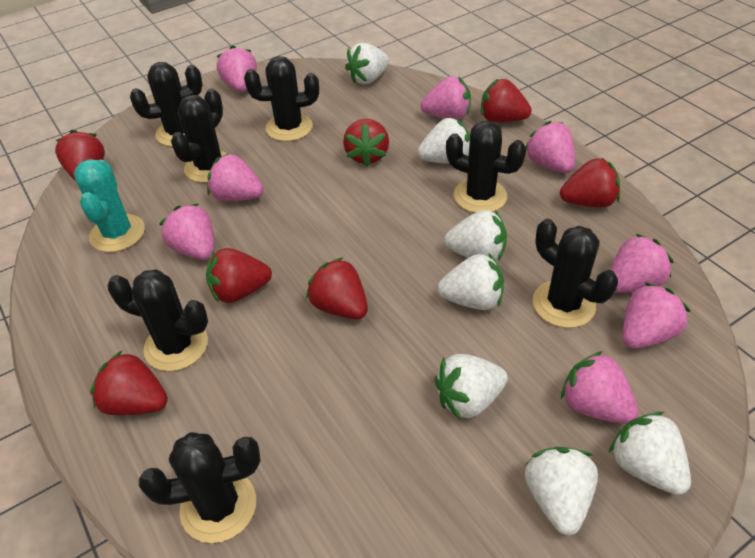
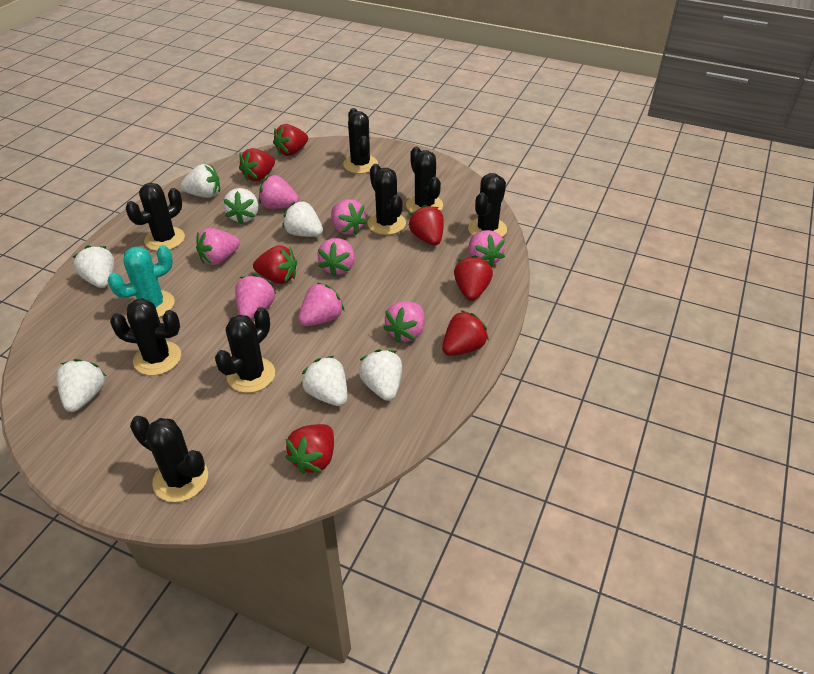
black cactus: 7 -> 8

